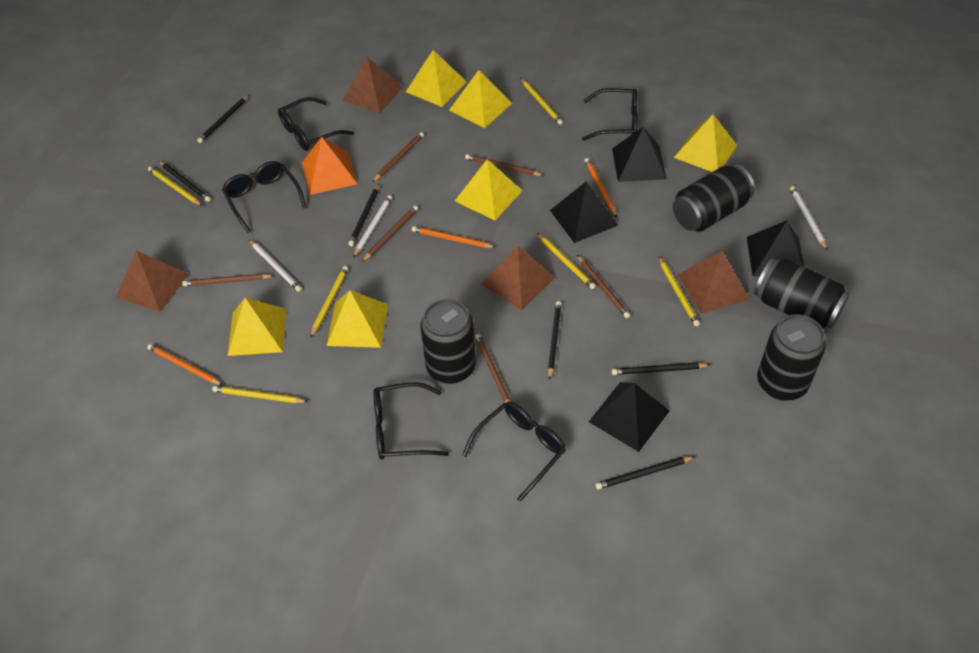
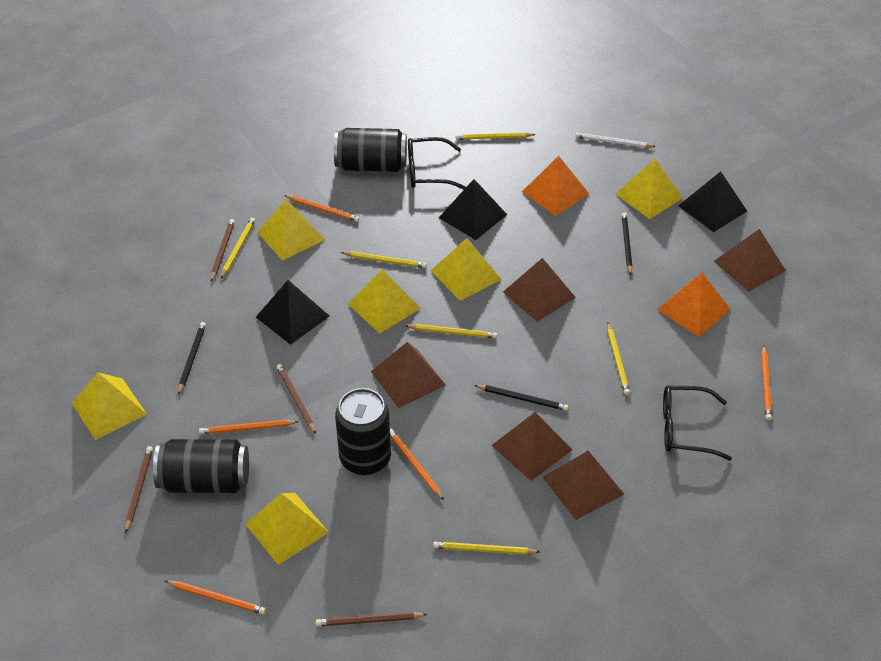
black can: 4 -> 3
black glasses: 5 -> 2
black pencil: 6 -> 3
black pyramid: 4 -> 3
brown pencil: 6 -> 4
brown pyramid: 4 -> 5
orange pencil: 3 -> 5
orange pyramid: 1 -> 2
white pencil: 3 -> 1

